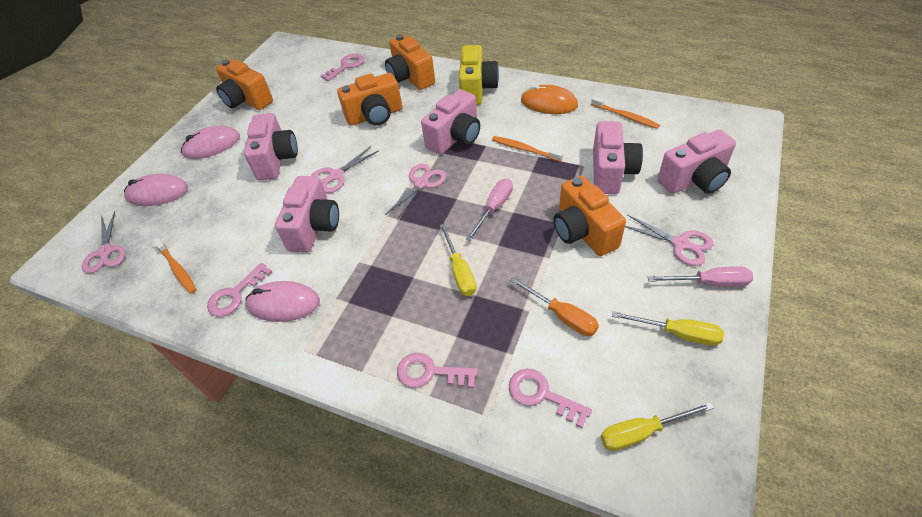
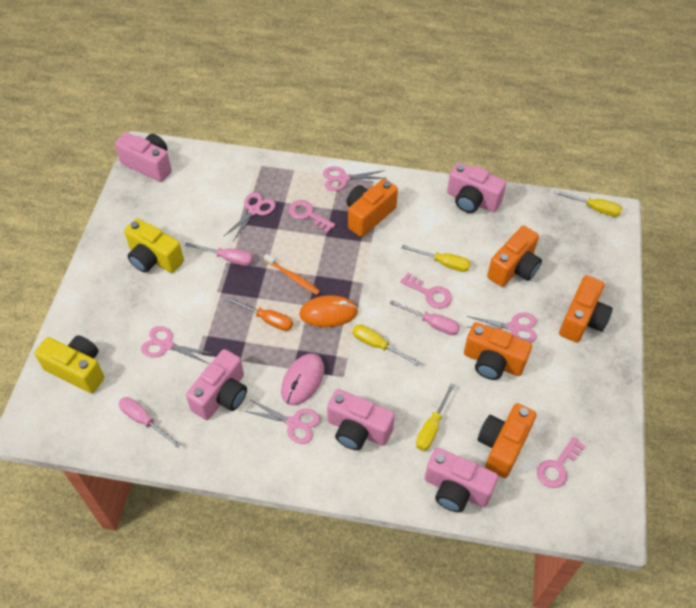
orange camera: 4 -> 5
orange toothbrush: 3 -> 1
pink key: 4 -> 3
pink mouse: 3 -> 1
pink scissors: 4 -> 5
pink screwdriver: 2 -> 3
yellow camera: 1 -> 2
yellow screwdriver: 3 -> 4

